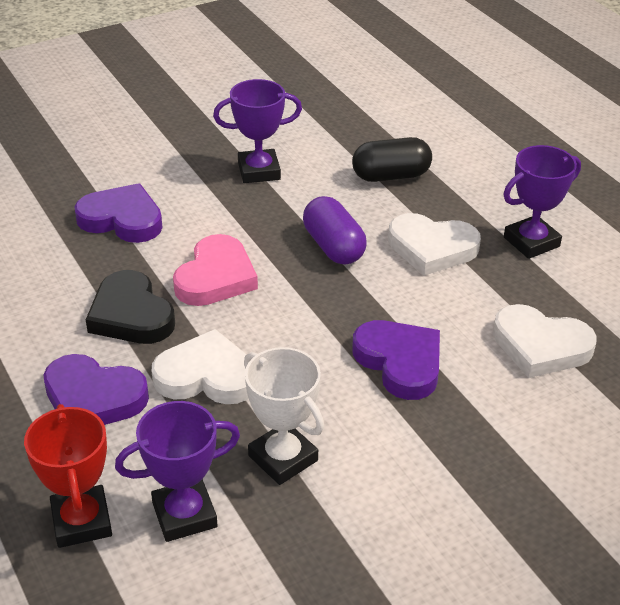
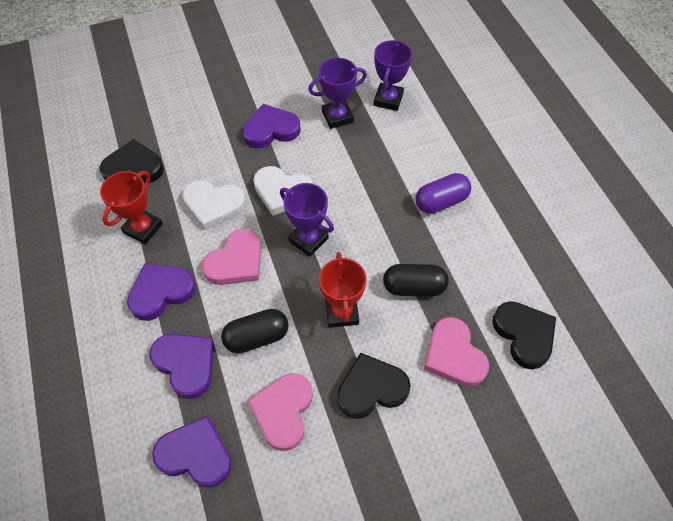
black capsule: 1 -> 2
black heart: 1 -> 3
pink heart: 1 -> 3
purple heart: 3 -> 4
red trophy: 1 -> 2
white heart: 3 -> 2
white trophy: 1 -> 0

